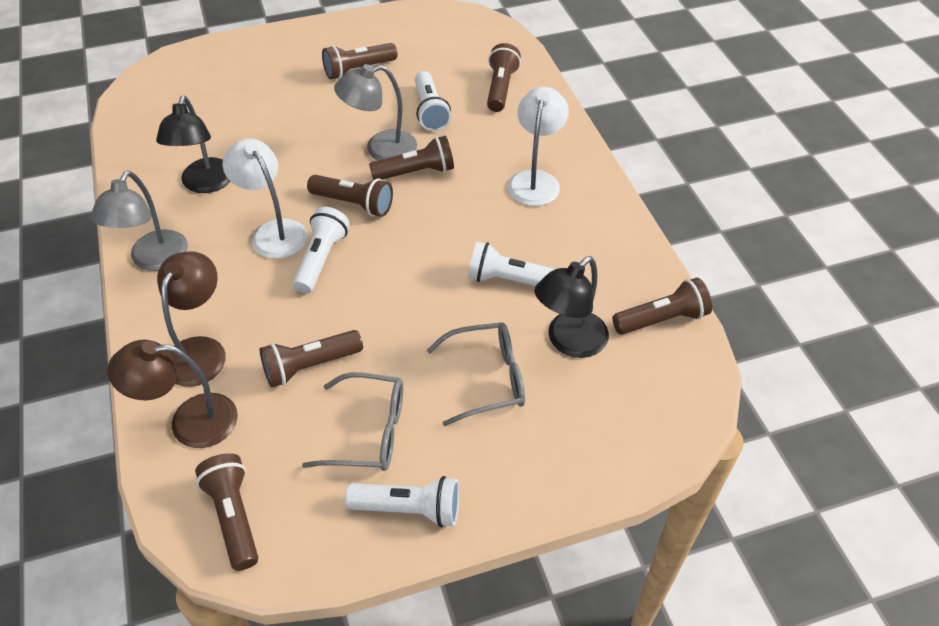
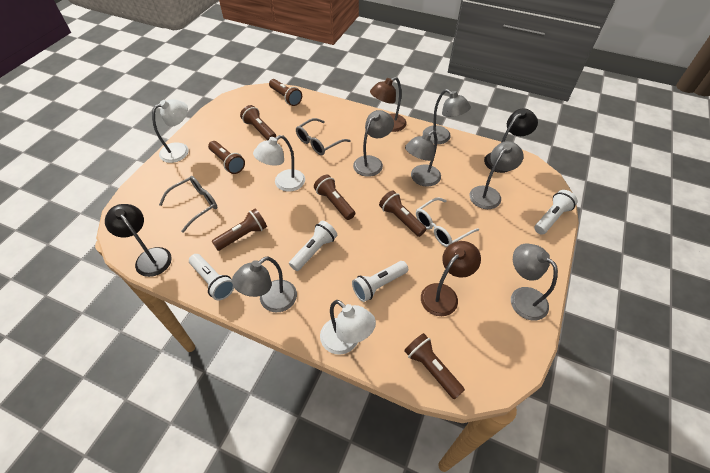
grey lamp: 2 -> 6
white glasses: 0 -> 1
white lamp: 2 -> 3

